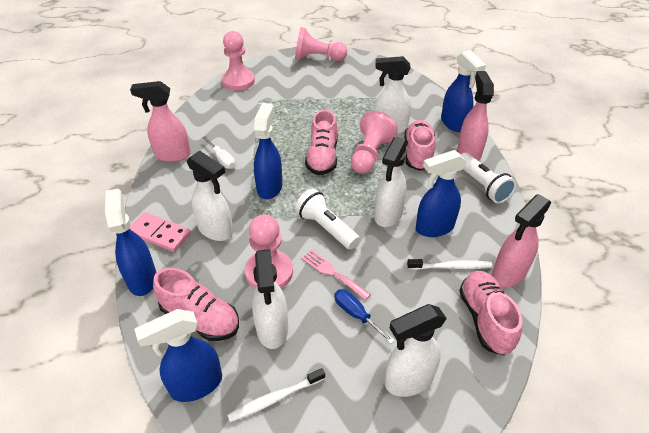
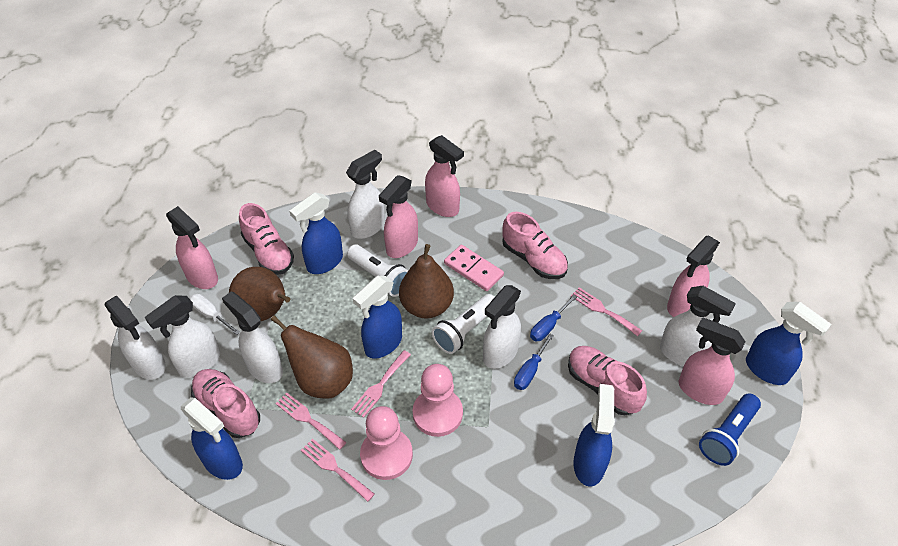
blue flashlight: 0 -> 1
blue screwdriver: 1 -> 2
brown pear: 0 -> 3
pink fork: 1 -> 4
pink pawn: 4 -> 2
pink spray bottle: 3 -> 5
white spray bottle: 5 -> 6
white toothbrush: 2 -> 0

